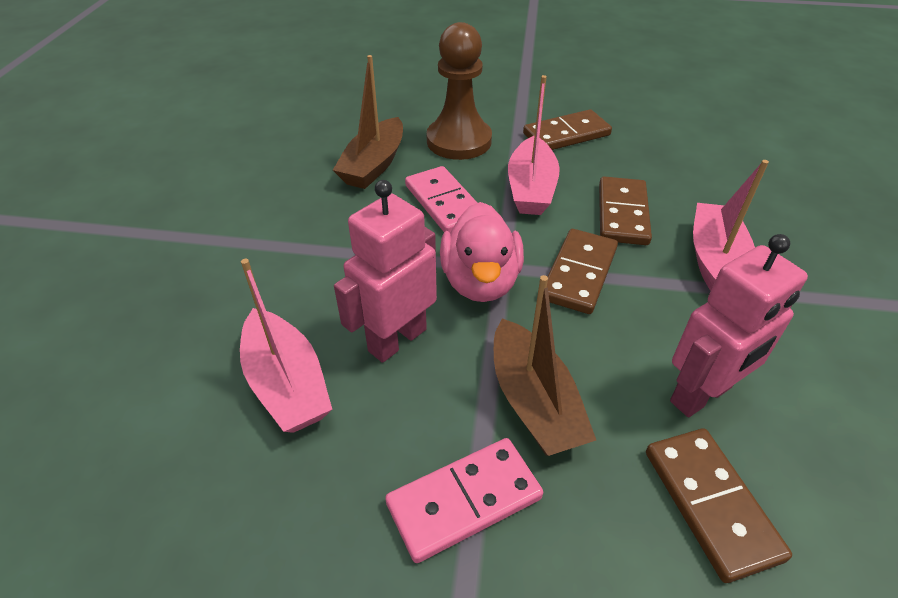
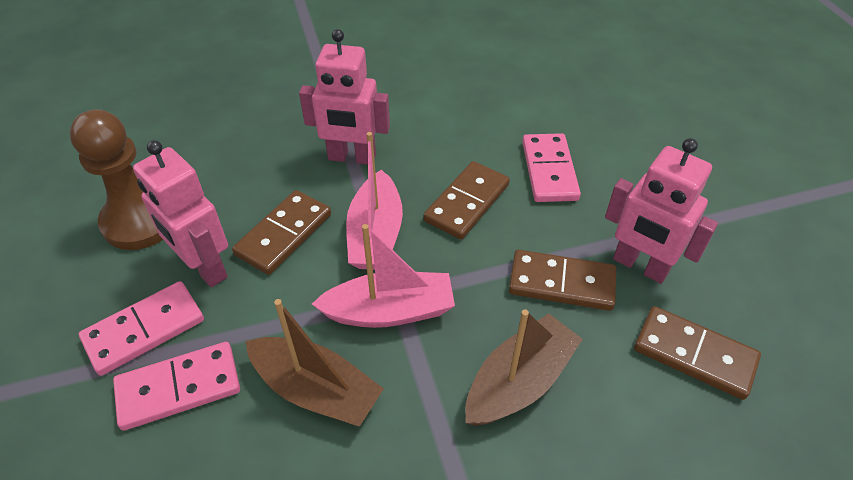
pink boat: 3 -> 2
pink domino: 2 -> 3
pink duck: 1 -> 0
pink robot: 2 -> 3

